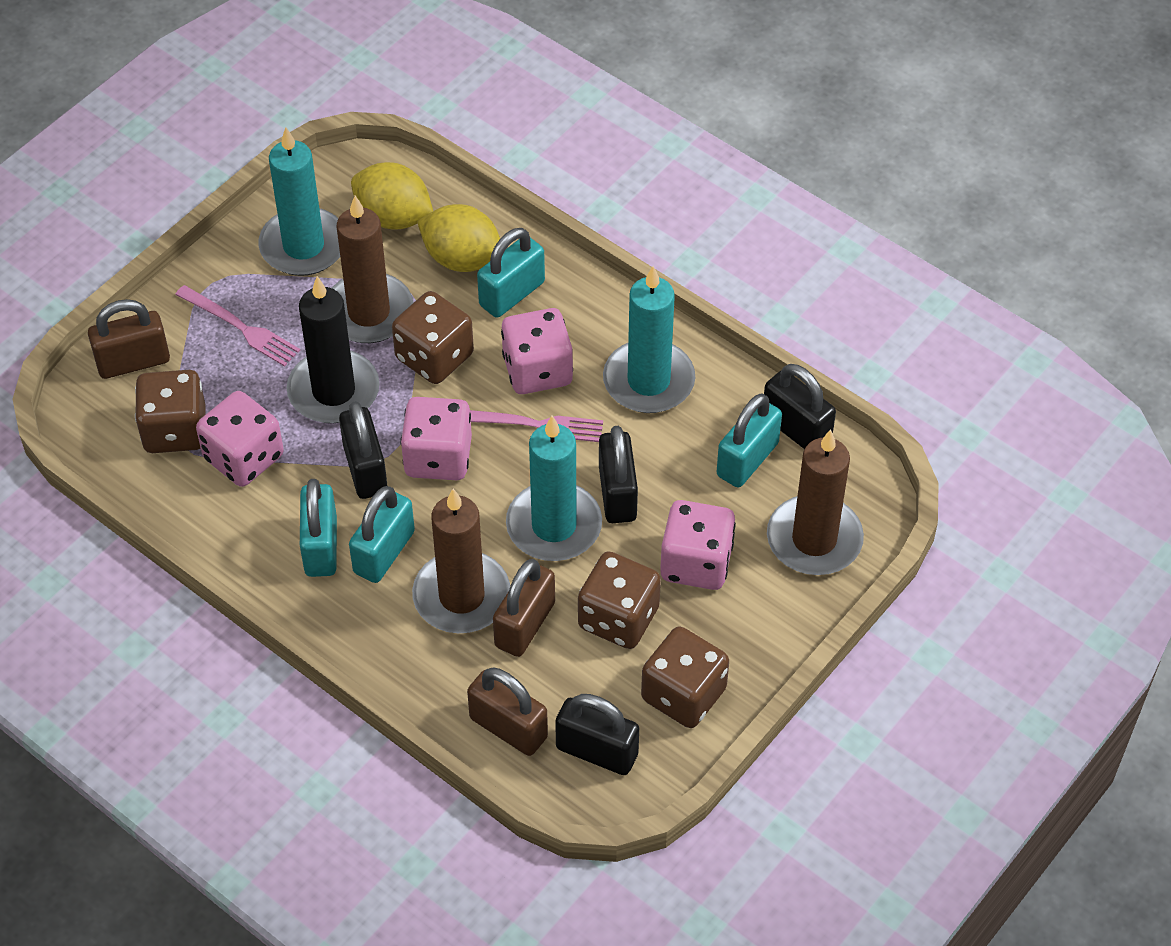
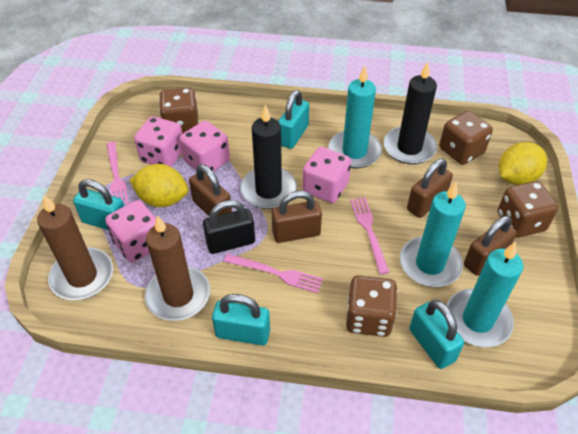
black candle: 1 -> 2
black padlock: 4 -> 1
brown candle: 3 -> 2
brown padlock: 3 -> 4
pink fork: 2 -> 3

